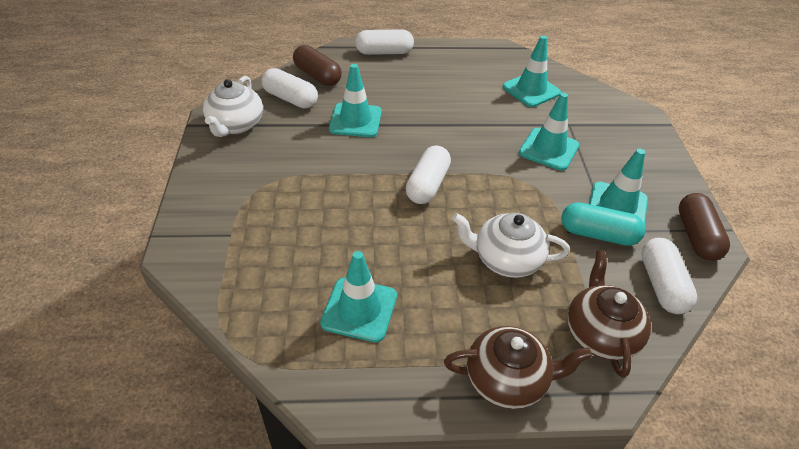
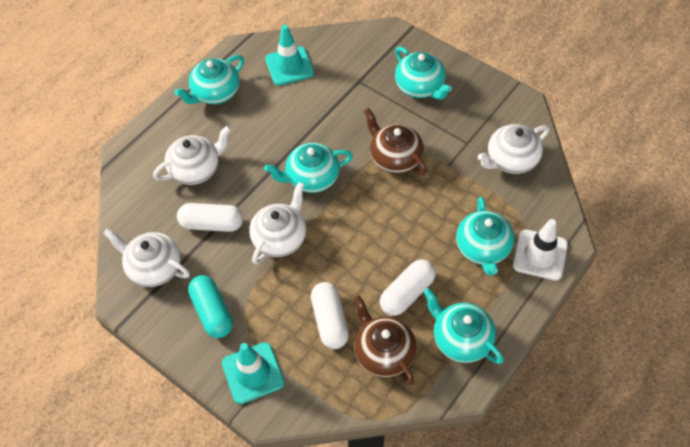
brown capsule: 2 -> 0
turquoise teapot: 0 -> 5
turquoise traffic cone: 5 -> 2
white capsule: 4 -> 3
white teapot: 2 -> 4
white traffic cone: 0 -> 1

